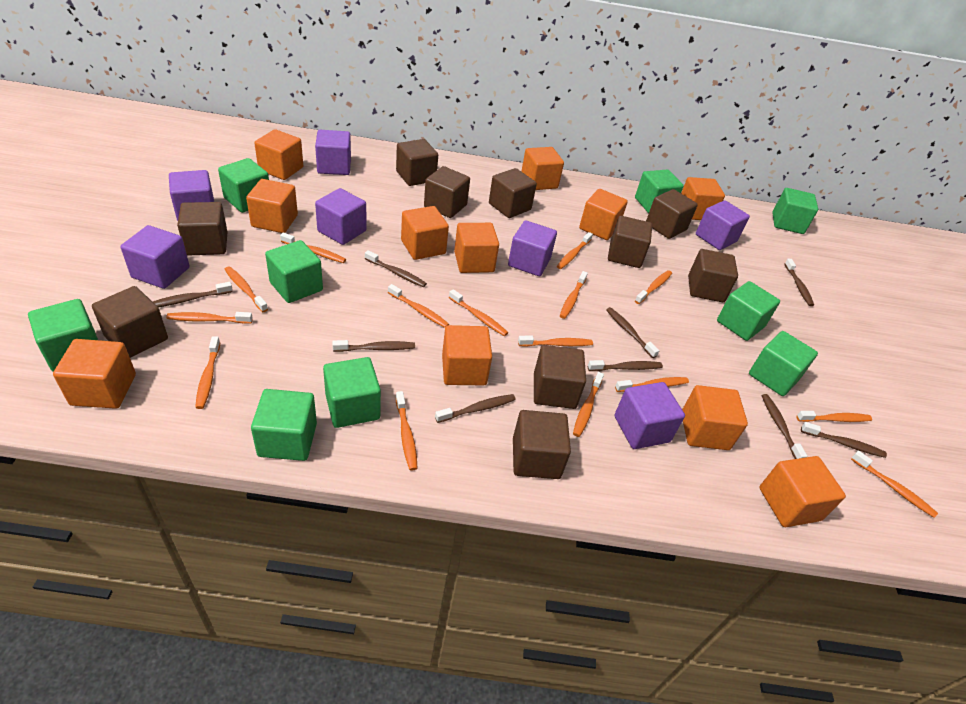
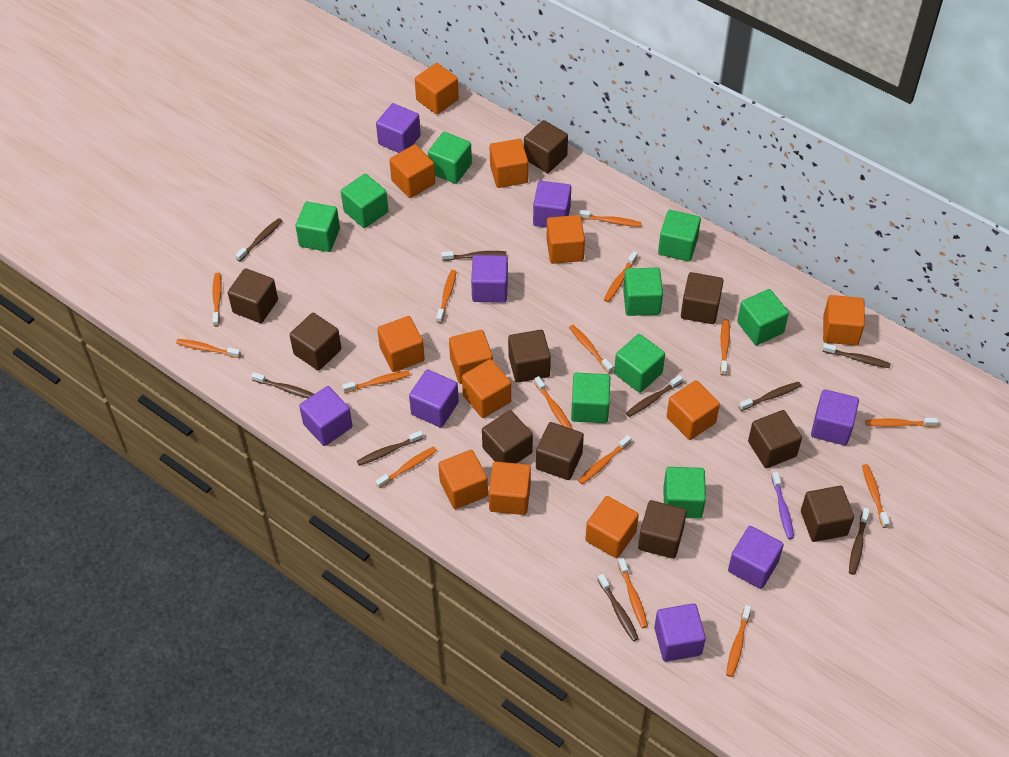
orange cube: 11 -> 12
purple cube: 7 -> 8
purple toothbrush: 0 -> 1

